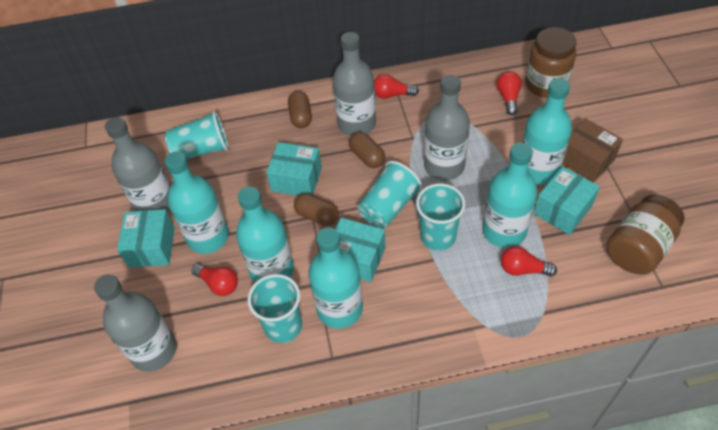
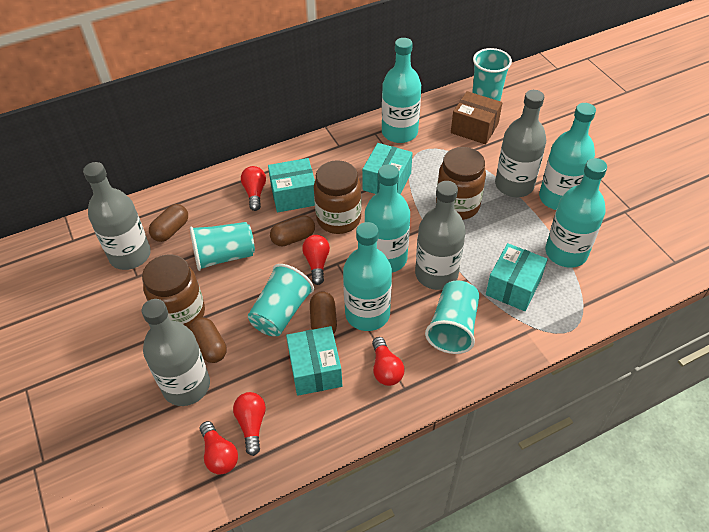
brown capsule: 3 -> 4
brown jar: 2 -> 3
red light bulb: 4 -> 5

